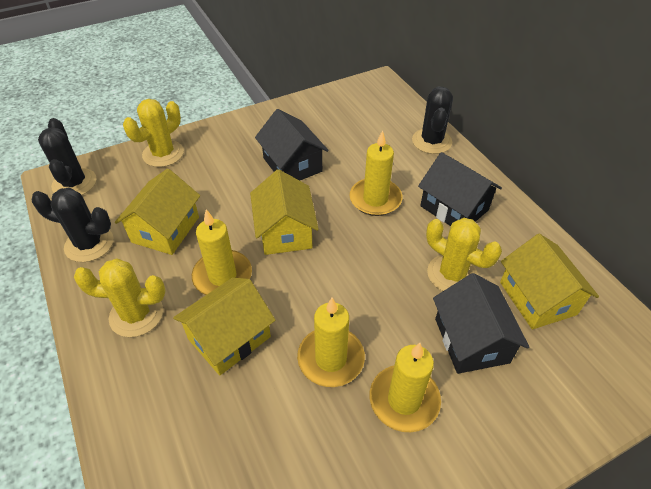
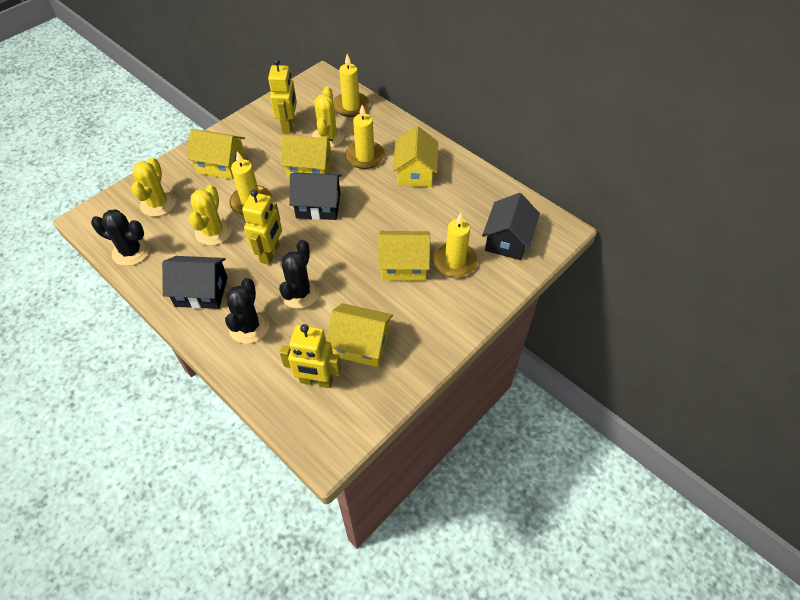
yellow house: 4 -> 5
yellow robot: 0 -> 3

